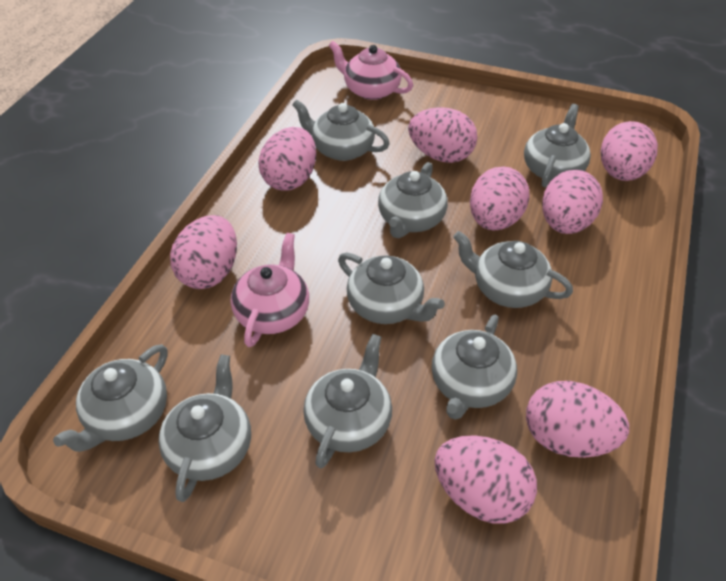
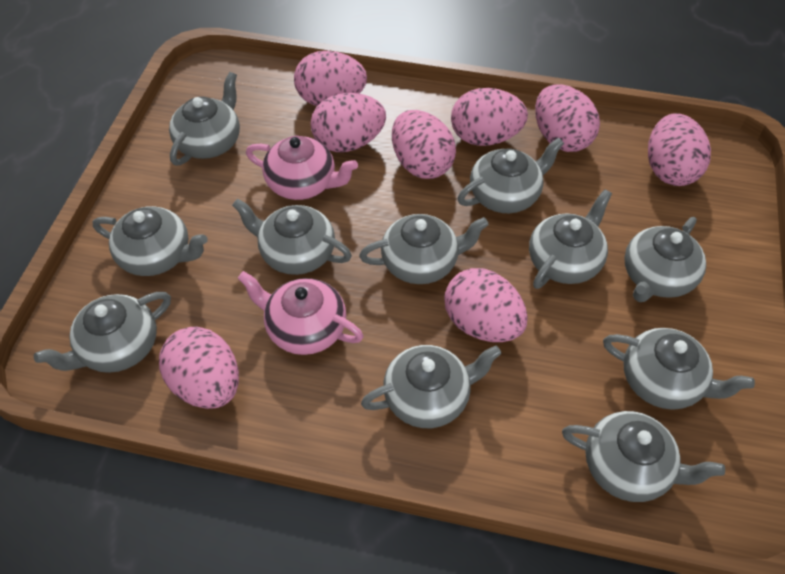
grey teapot: 9 -> 11

